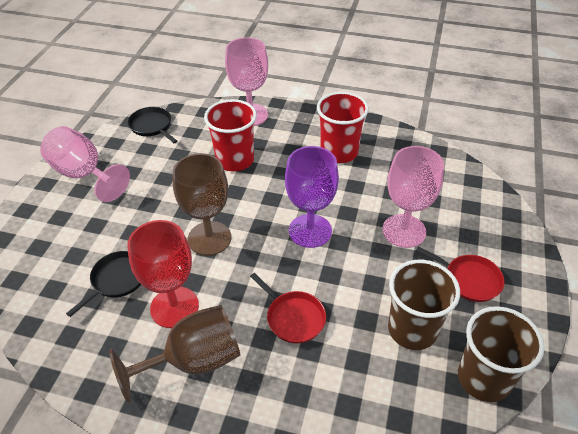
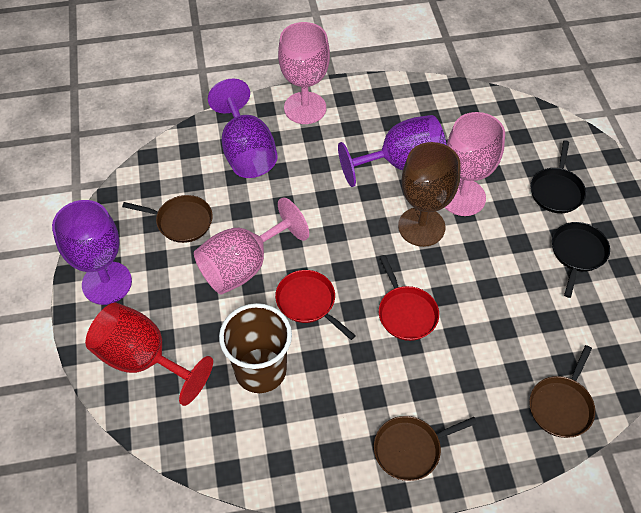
brown cup: 2 -> 1
brown goblet: 2 -> 1
brown pan: 0 -> 3
purple goblet: 1 -> 3
red cup: 2 -> 0

